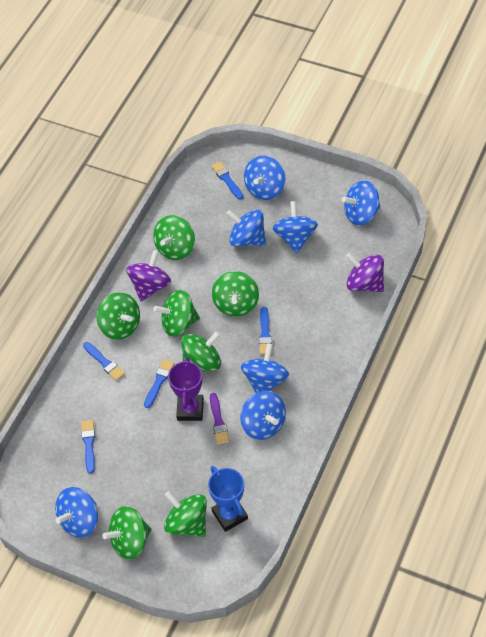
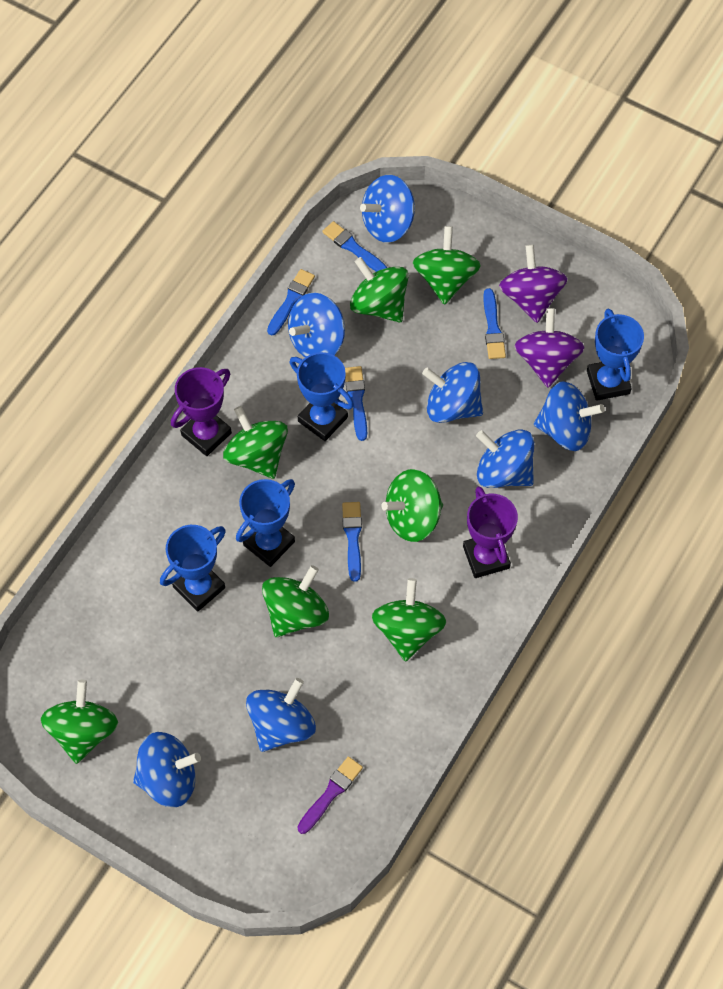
blue trophy: 1 -> 4
purple trophy: 1 -> 2

